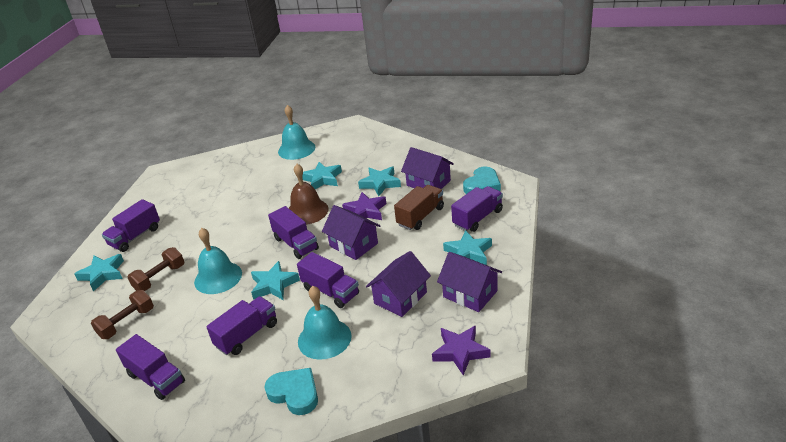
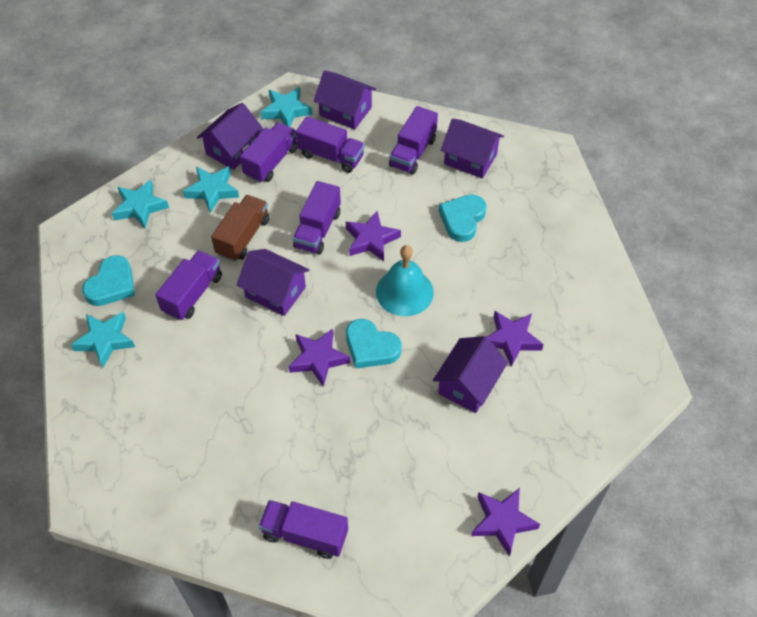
brown bell: 1 -> 0
brown dumbbell: 2 -> 0
purple house: 4 -> 5
purple star: 2 -> 4
turquoise bell: 3 -> 1
turquoise heart: 2 -> 3
turquoise star: 5 -> 4

